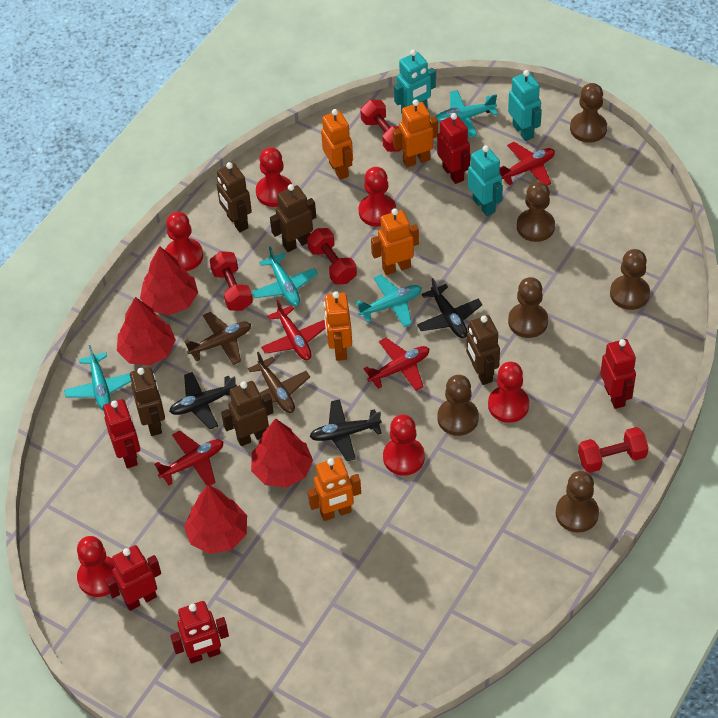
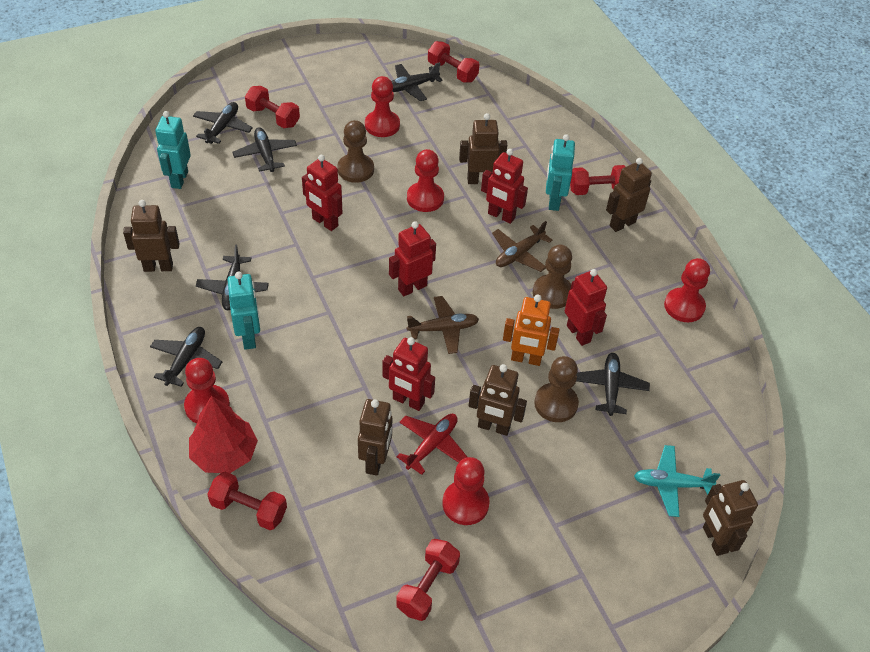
black plane: 3 -> 6
brown pawn: 6 -> 3
brown robot: 5 -> 6
orange robot: 5 -> 1
red dumbbell: 4 -> 5
red pawn: 6 -> 5
red plane: 4 -> 1
red tree: 4 -> 1
turquoise plane: 4 -> 1

